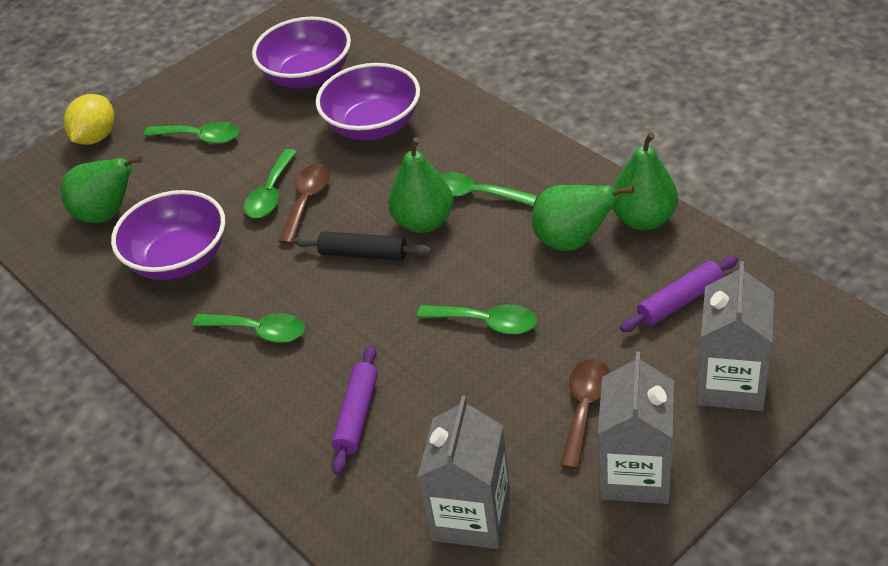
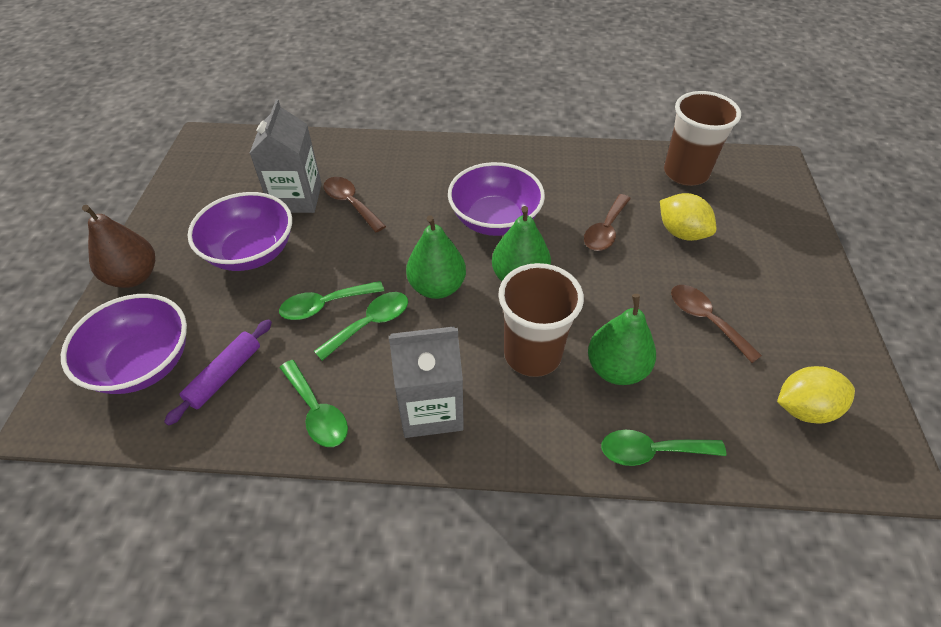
black rolling pin: 1 -> 0
brown cup: 0 -> 2
brown pear: 0 -> 1
brown spoon: 2 -> 3
green pear: 4 -> 3
green spoon: 5 -> 4
grey carton: 3 -> 2
purple rolling pin: 2 -> 1
yellow lemon: 1 -> 2

